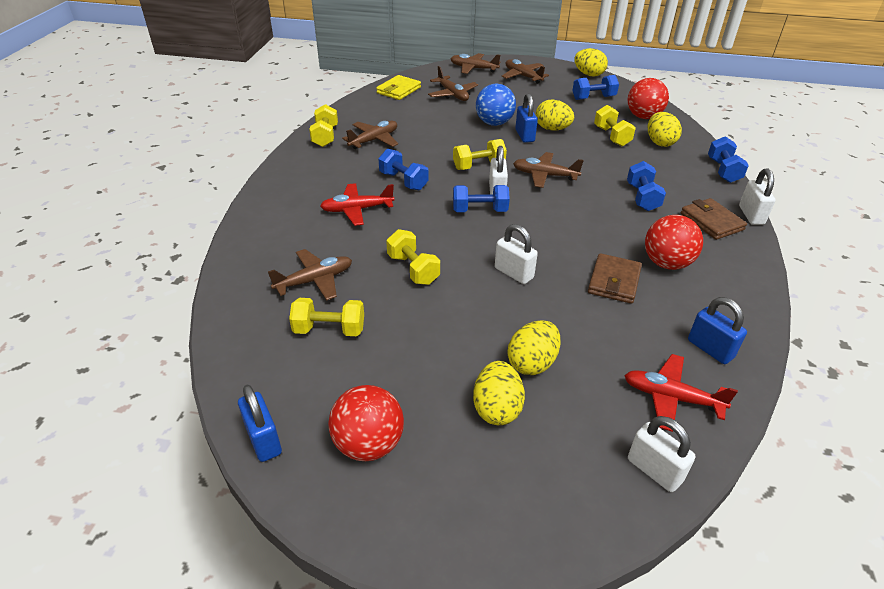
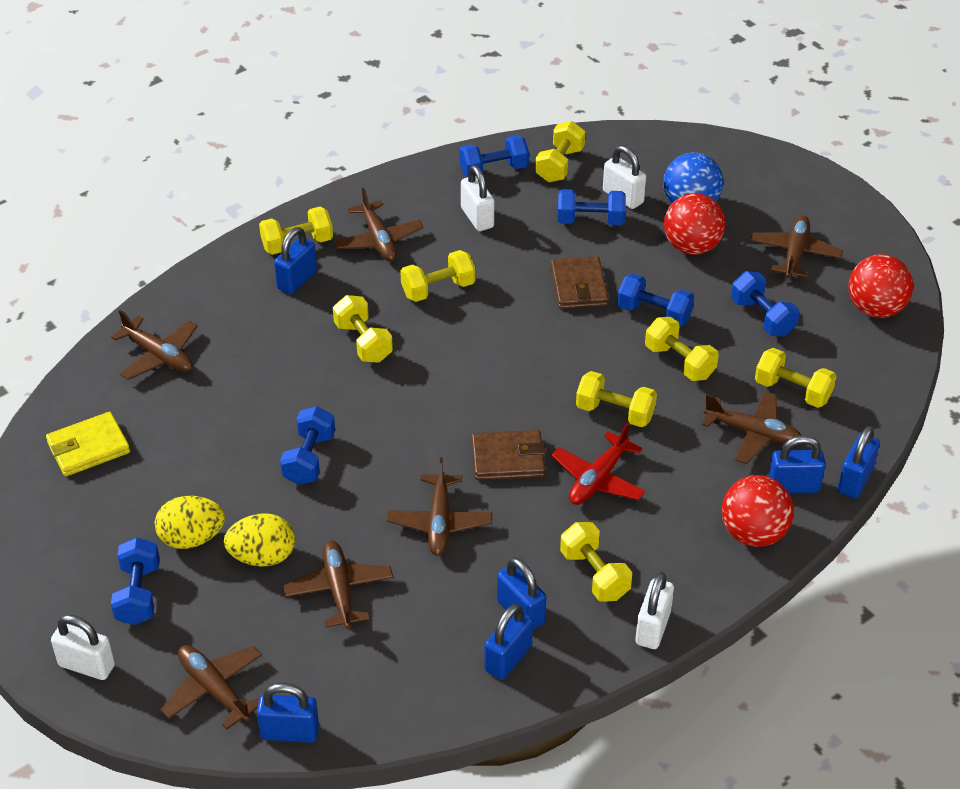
blue dumbbell: 5 -> 6
blue padlock: 3 -> 6
brown plane: 6 -> 7
red plane: 2 -> 1
yellow dumbbell: 5 -> 8
yellow egg: 5 -> 2

